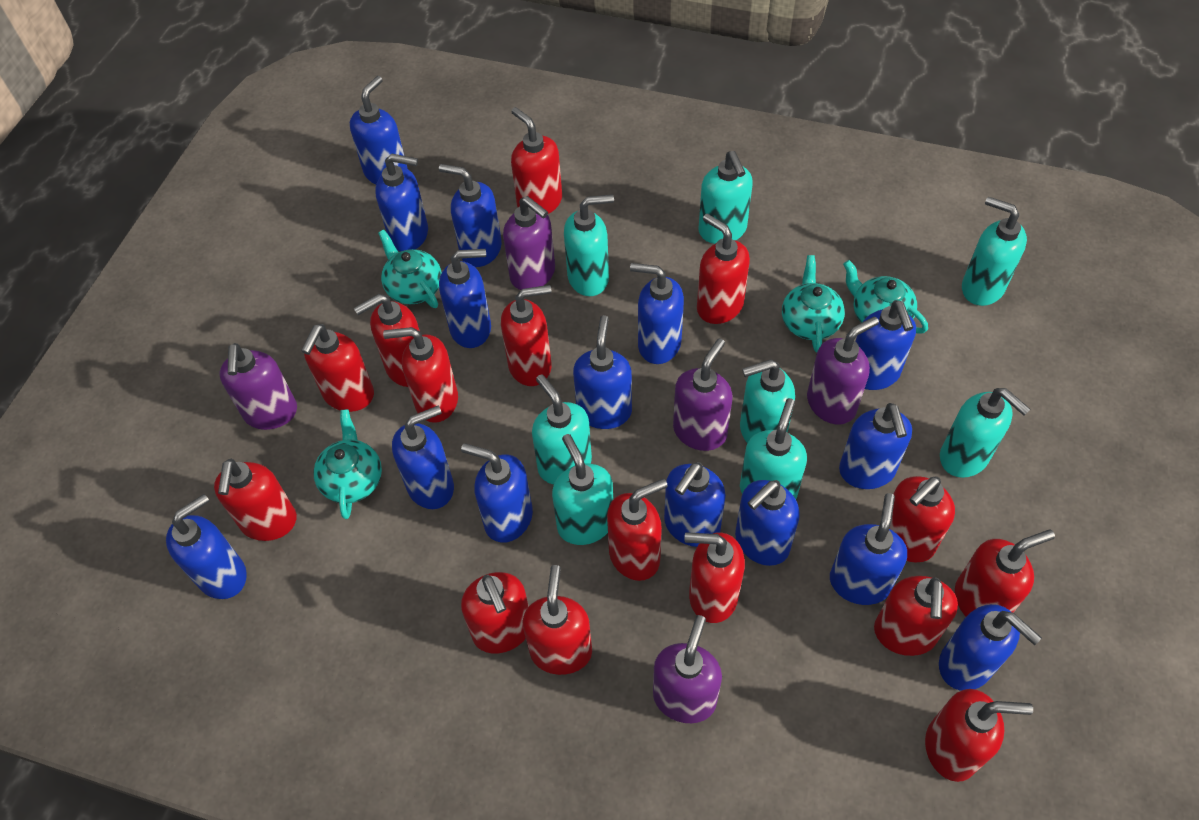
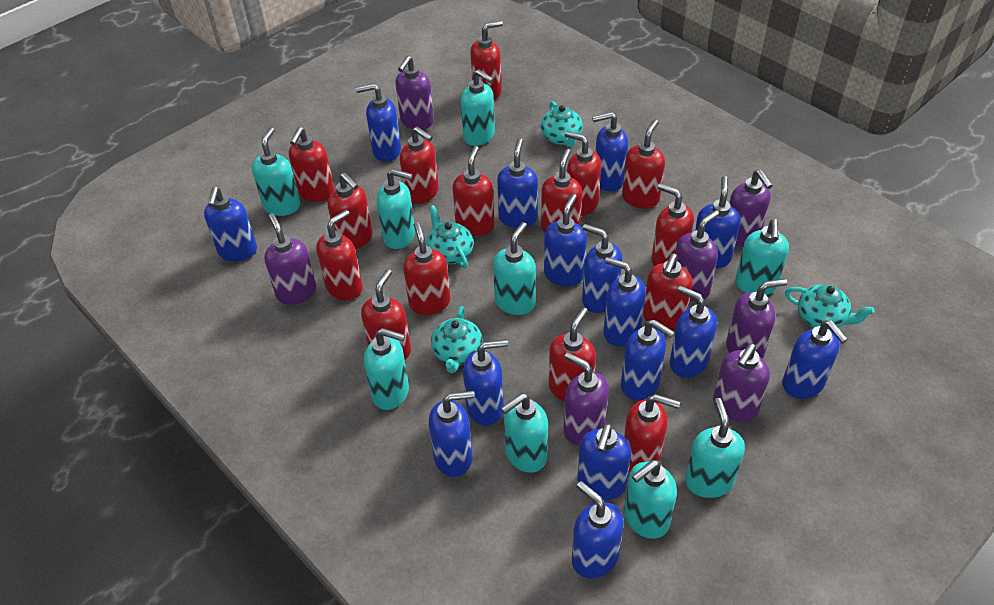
purple soap dispenser: 5 -> 7
turquoise soap dispenser: 8 -> 9

